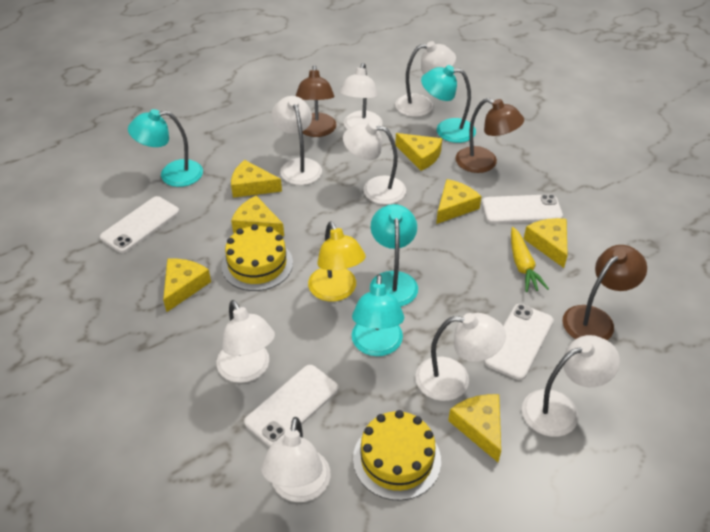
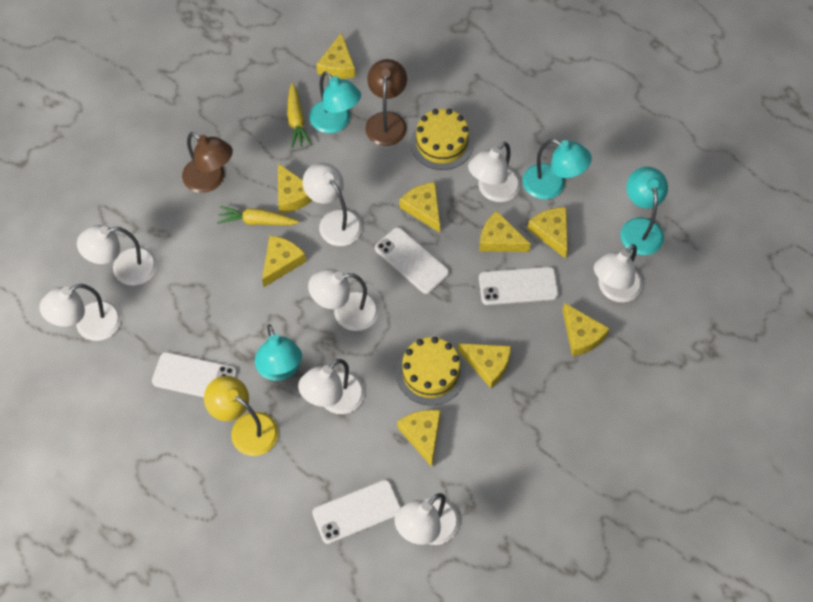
brown lamp: 3 -> 2
yellow carrot: 1 -> 2
yellow cheese: 7 -> 9

